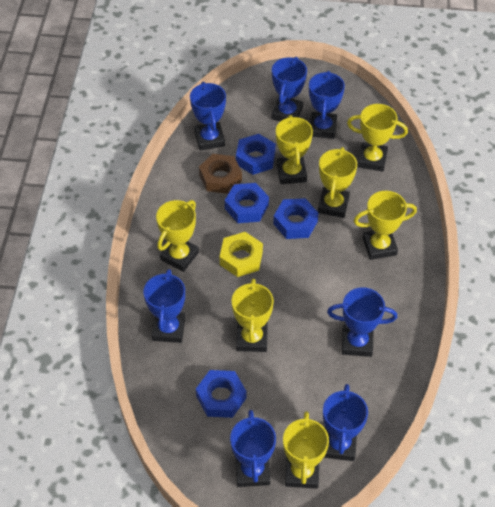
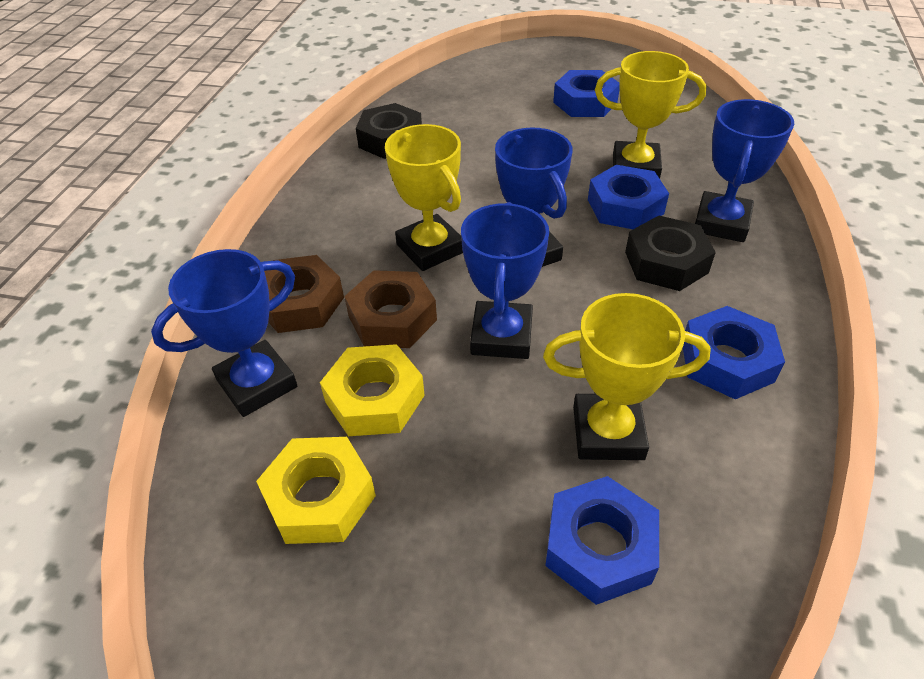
black nut: 0 -> 2
blue trophy: 7 -> 4
brown nut: 1 -> 2
yellow nut: 1 -> 2
yellow trophy: 7 -> 3

